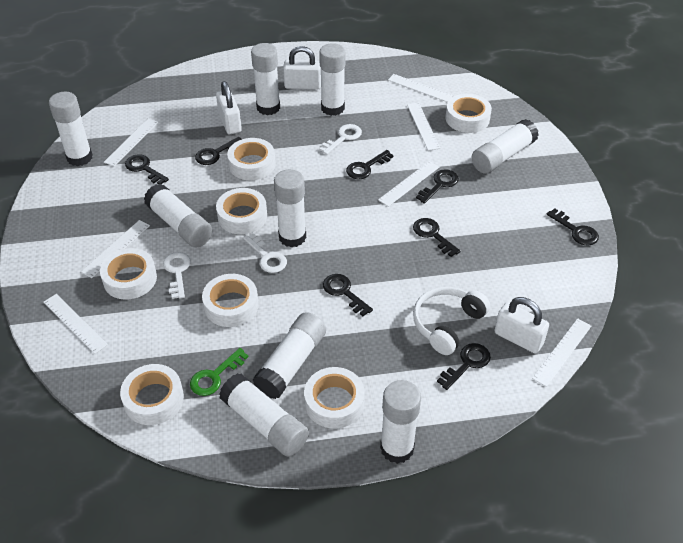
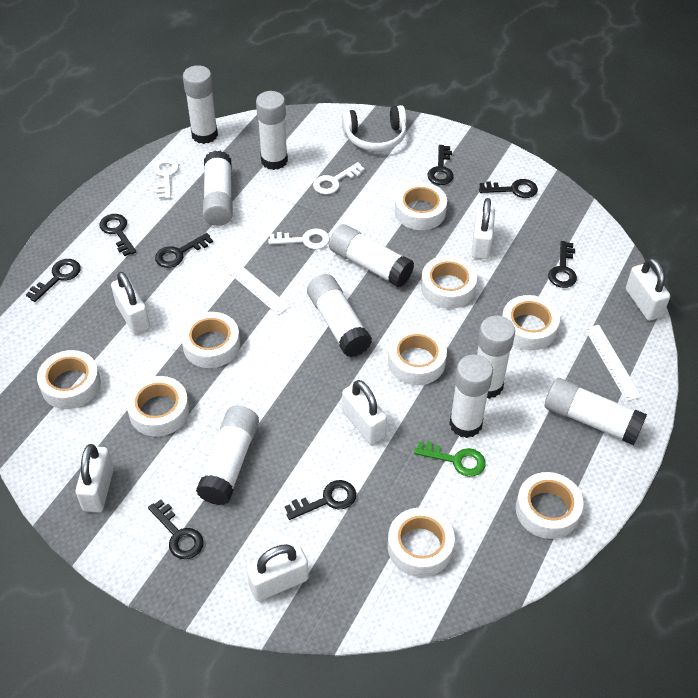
white padlock: 3 -> 6
white ruler: 7 -> 2
white tape: 7 -> 9

